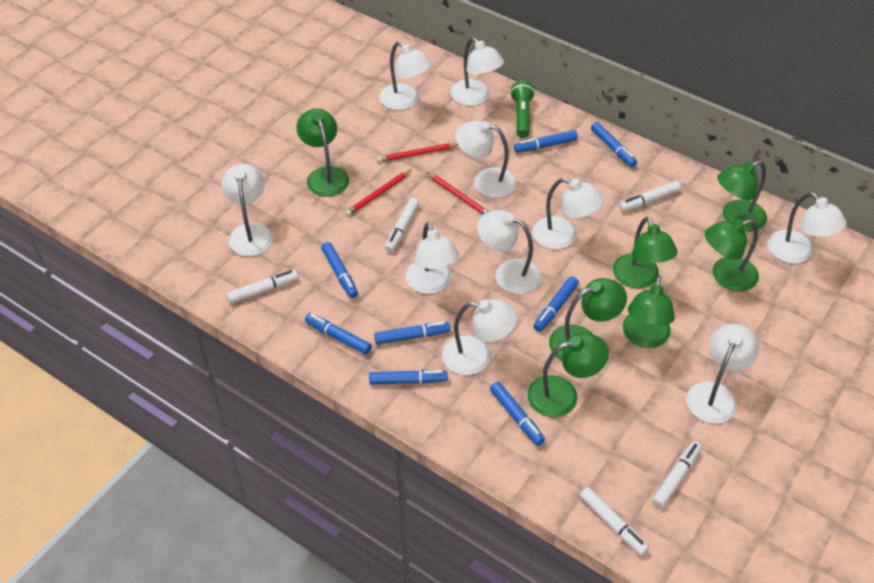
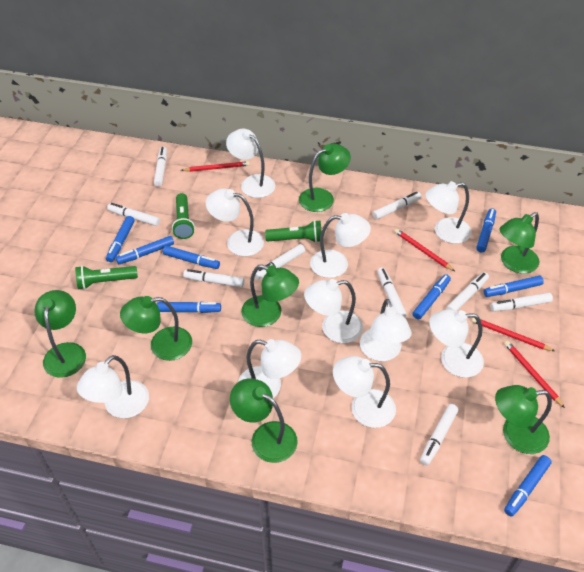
green flashlight: 1 -> 3
red pencil: 3 -> 4
white marker: 5 -> 9

